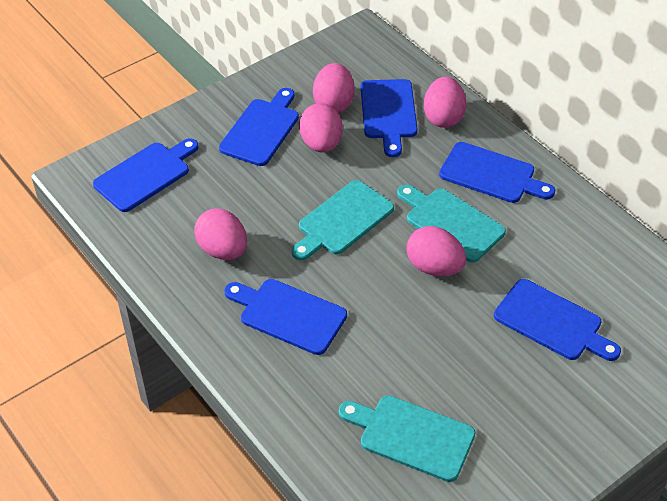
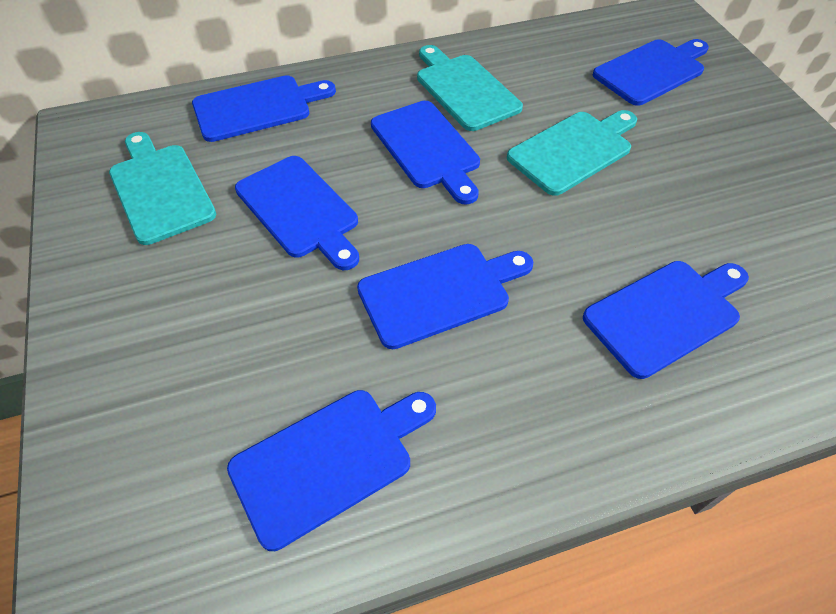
blue cutting board: 6 -> 7
pink egg: 5 -> 0

